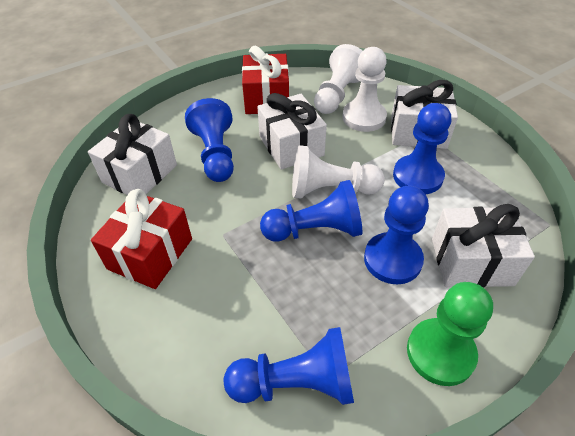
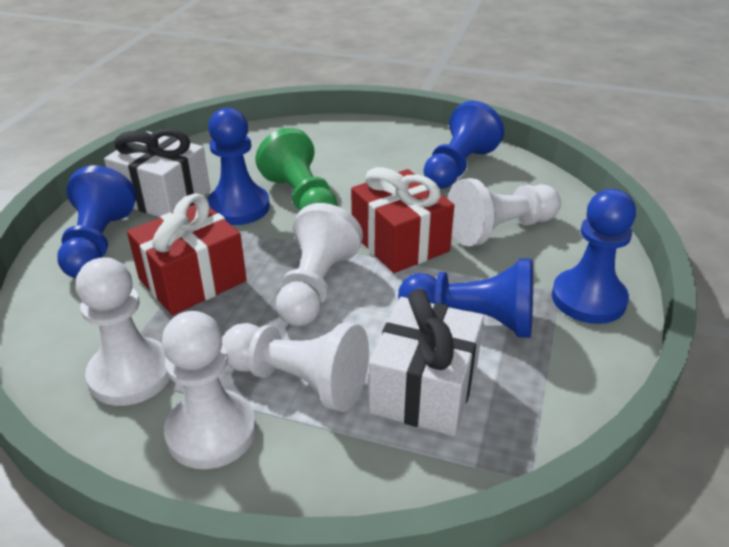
white gift: 4 -> 2
white pawn: 3 -> 5

